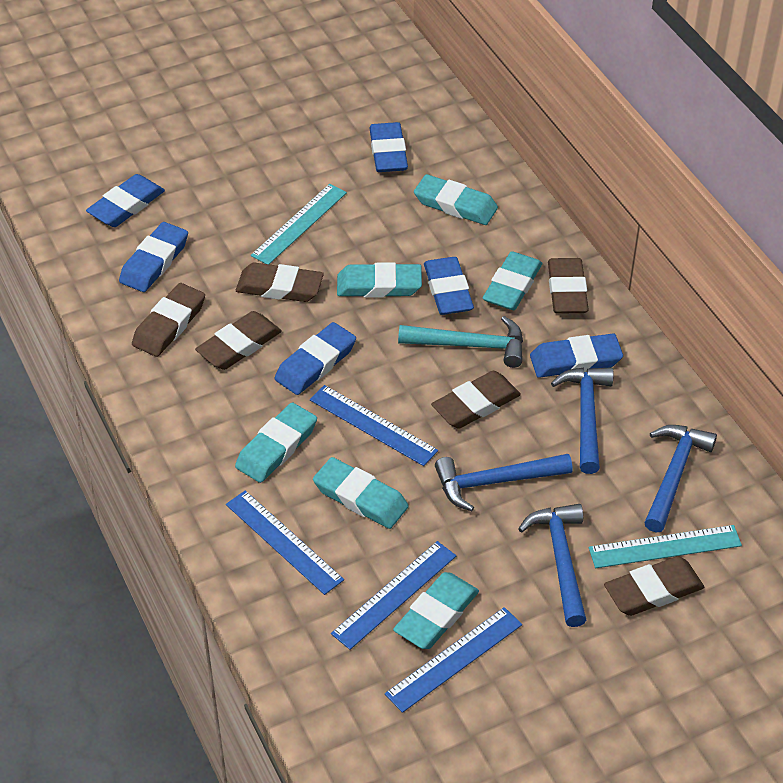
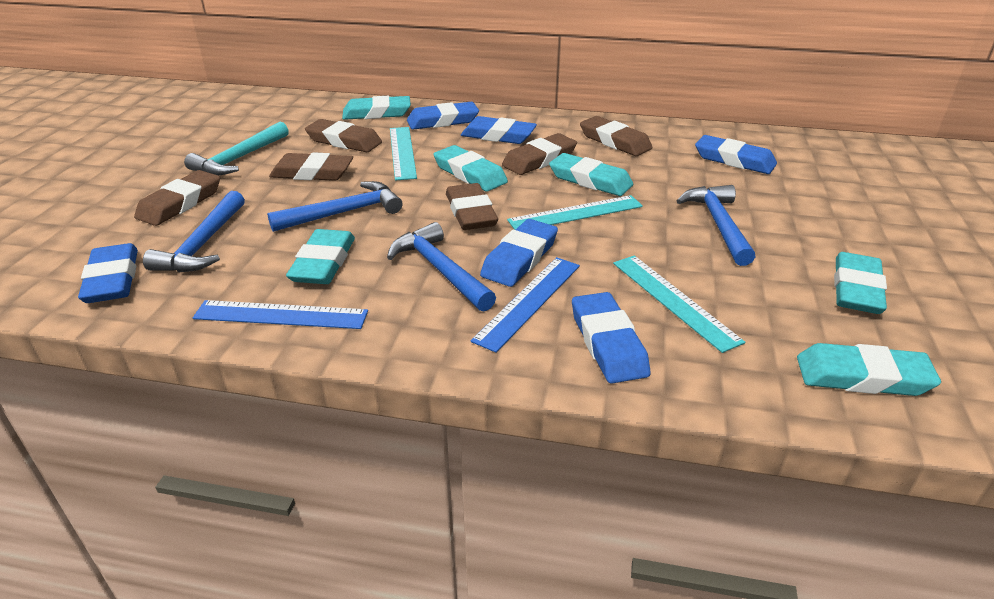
blue ruler: 4 -> 2
turquoise ruler: 2 -> 3

